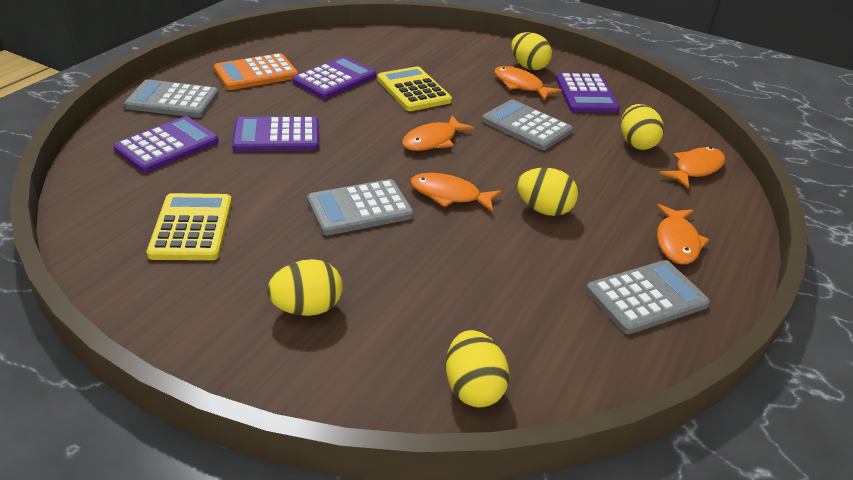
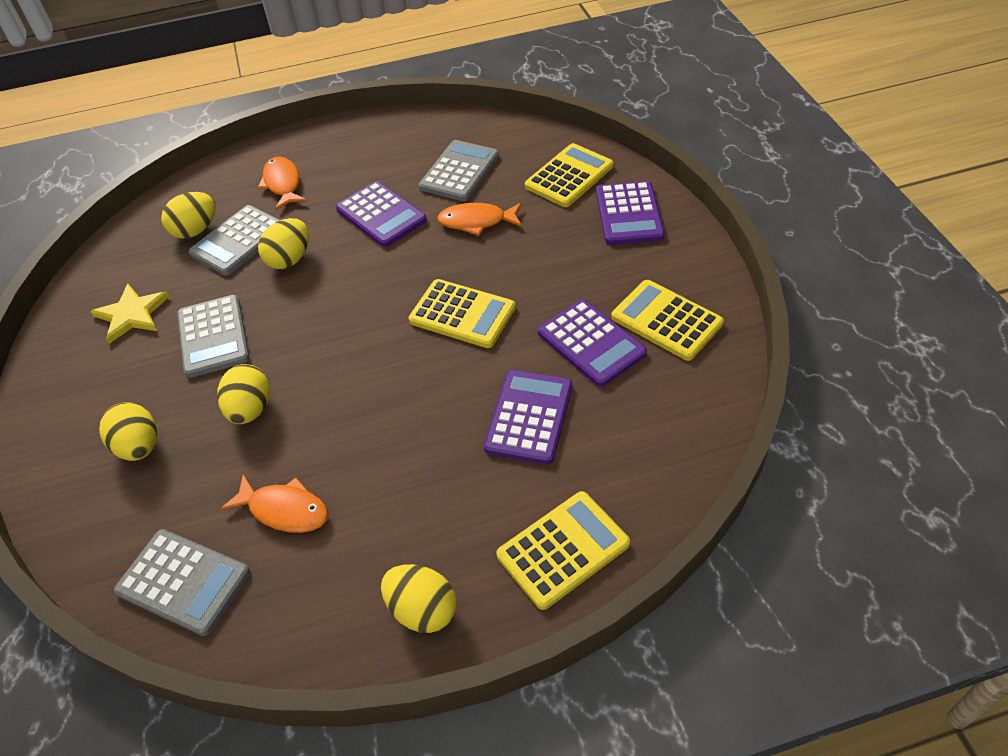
orange calculator: 1 -> 0
orange fish: 5 -> 3
yellow calculator: 2 -> 4
yellow star: 0 -> 1

